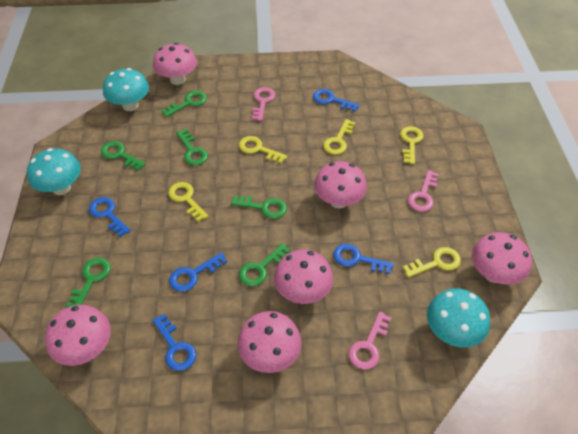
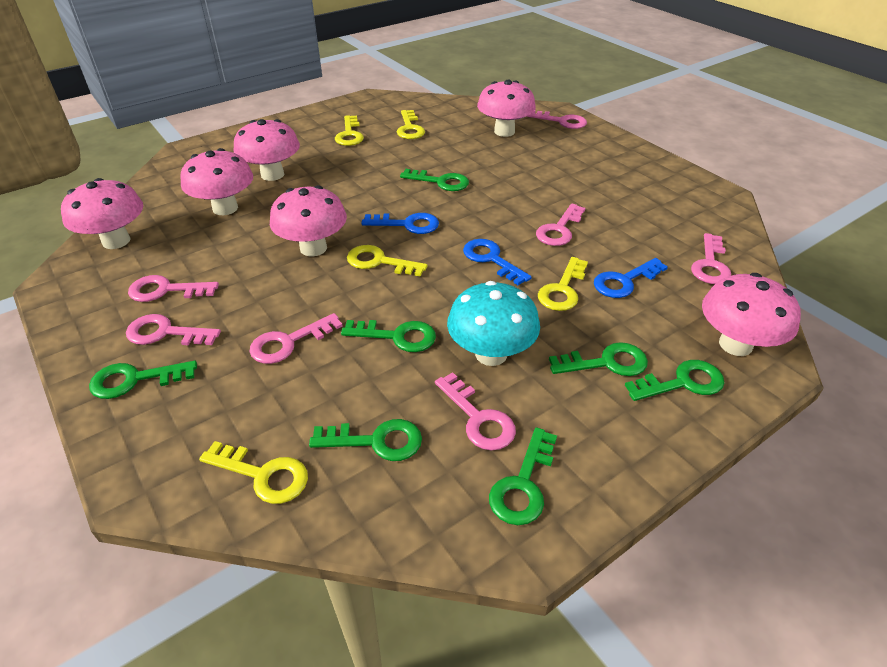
blue key: 5 -> 3
green key: 6 -> 7
pink key: 3 -> 7
turquoise mushroom: 3 -> 1

